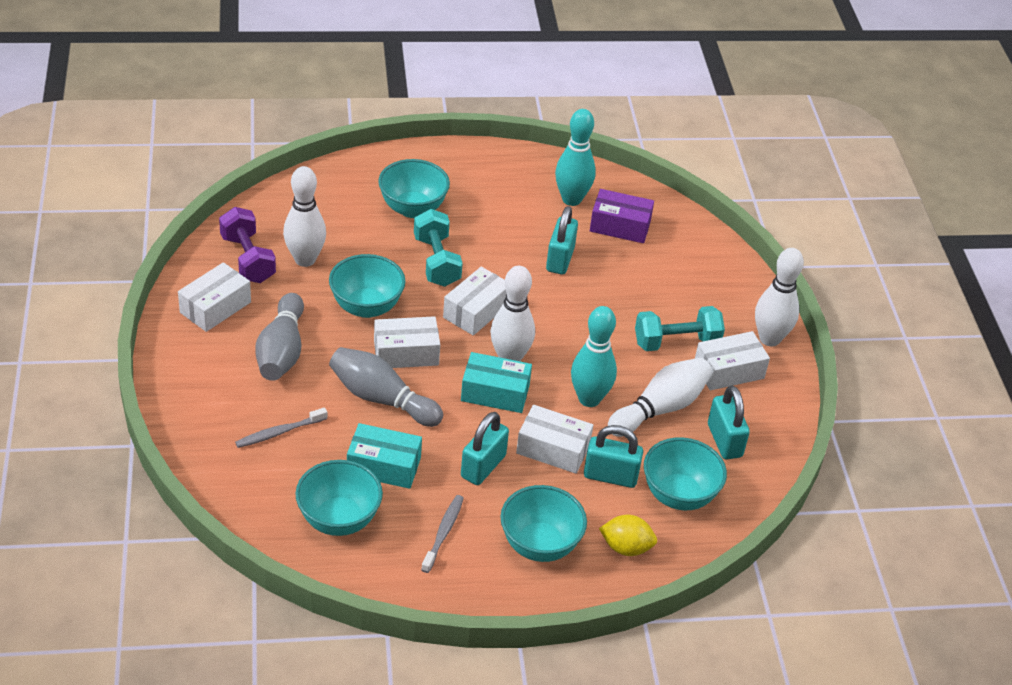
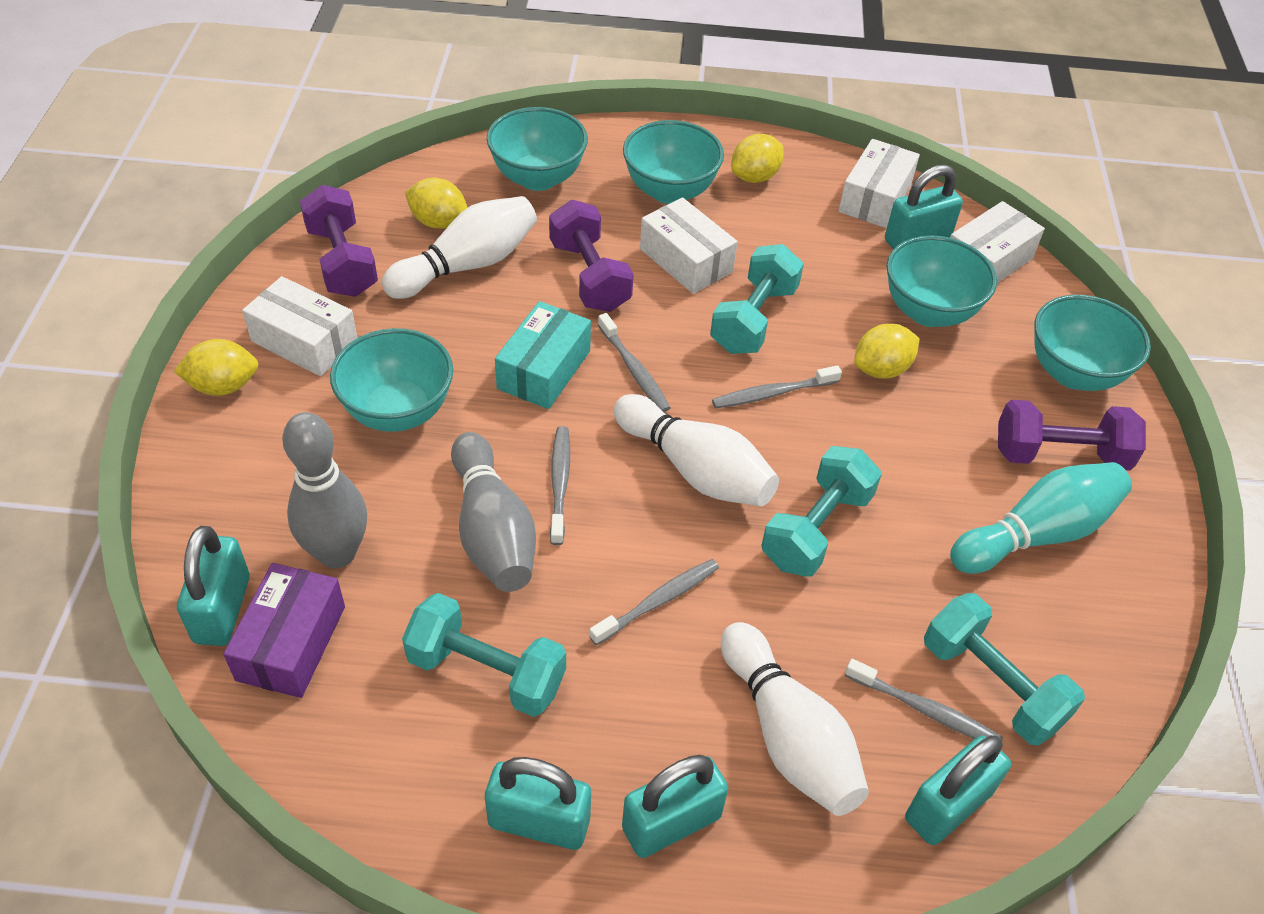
grey toothbrush: 2 -> 5
purple dumbbell: 1 -> 3
turquoise bowling pin: 2 -> 1
turquoise box: 2 -> 1
turquoise dumbbell: 2 -> 4
turquoise padlock: 4 -> 5
white bowling pin: 4 -> 3
white box: 5 -> 4
yellow lemon: 1 -> 4

